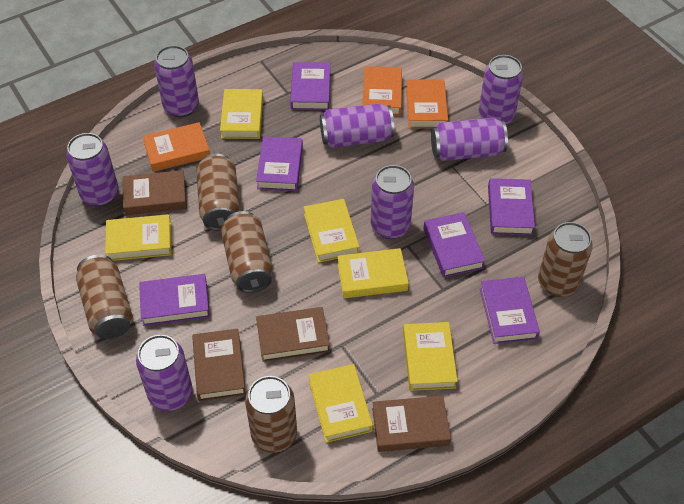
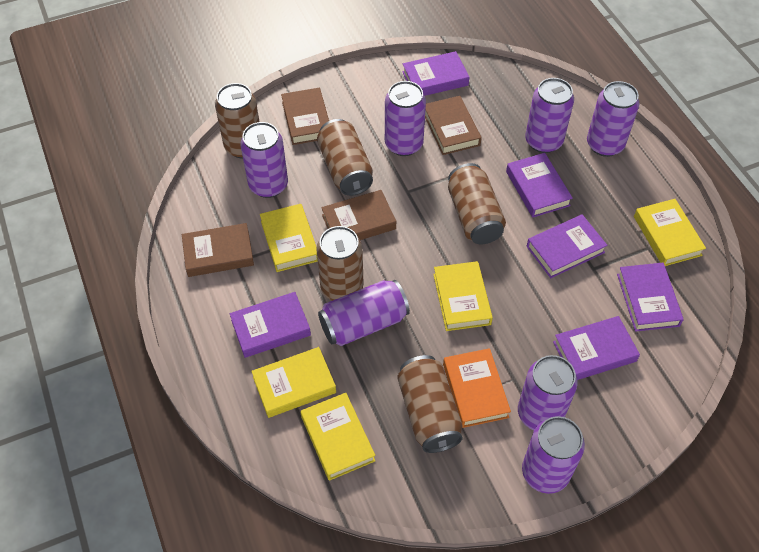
orange book: 3 -> 1
yellow book: 6 -> 5

